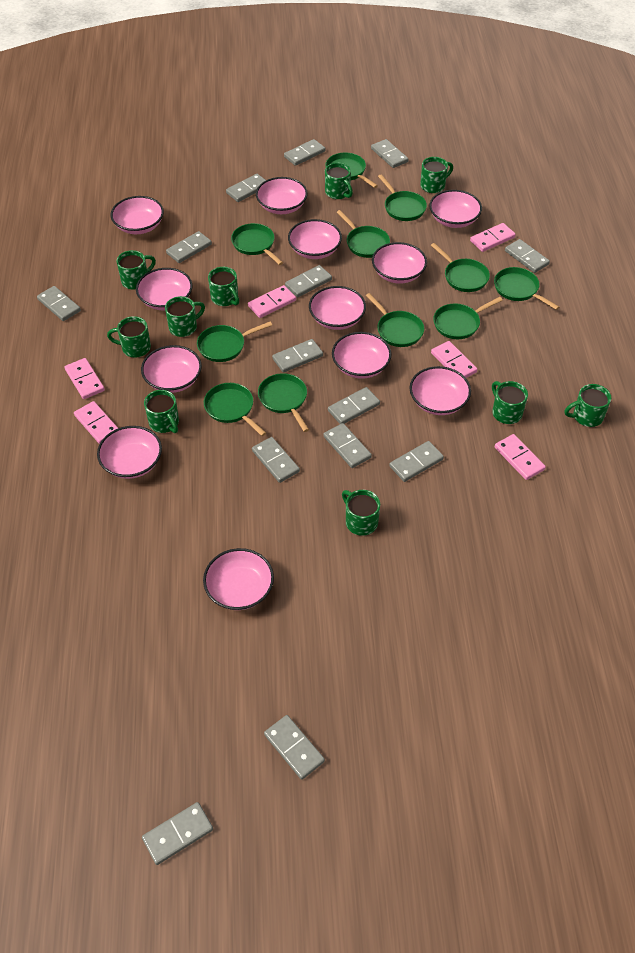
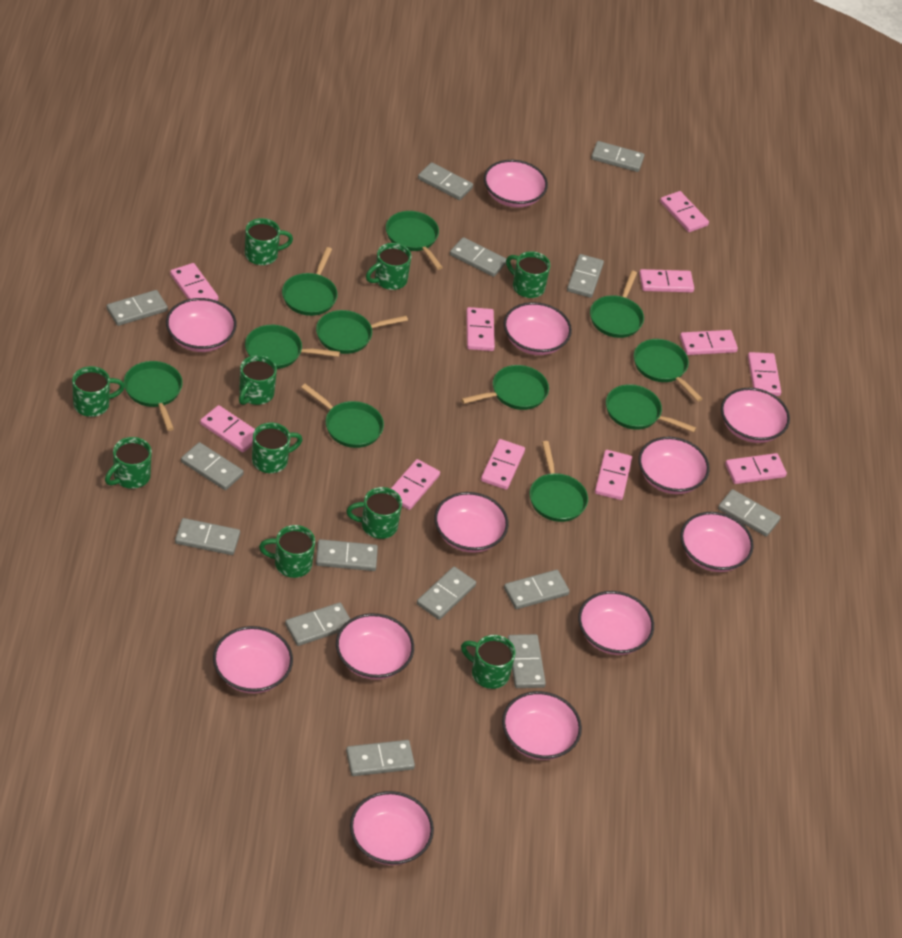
pink domino: 6 -> 11

